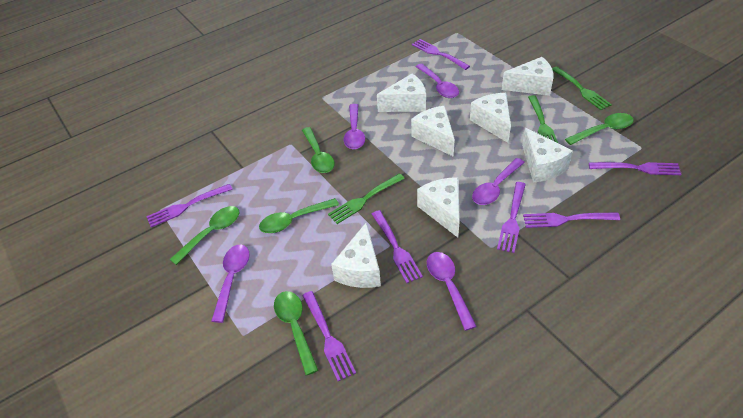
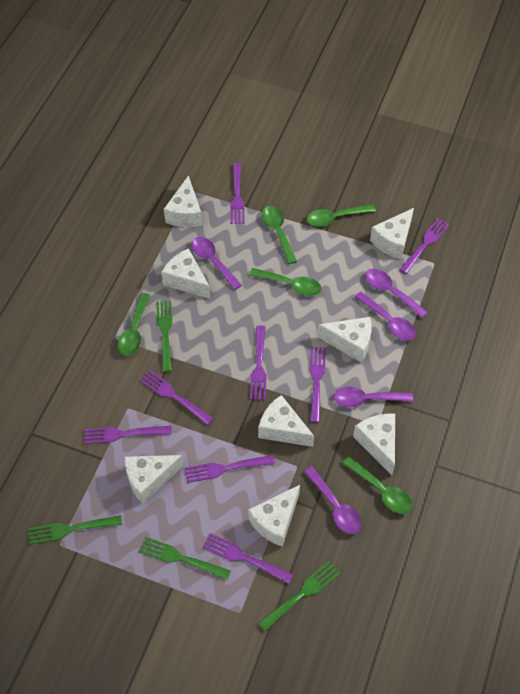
green fork: 3 -> 4
purple fork: 7 -> 8
white cheese: 7 -> 8

